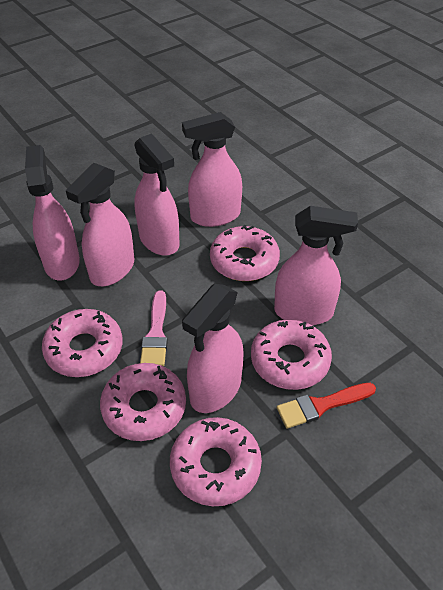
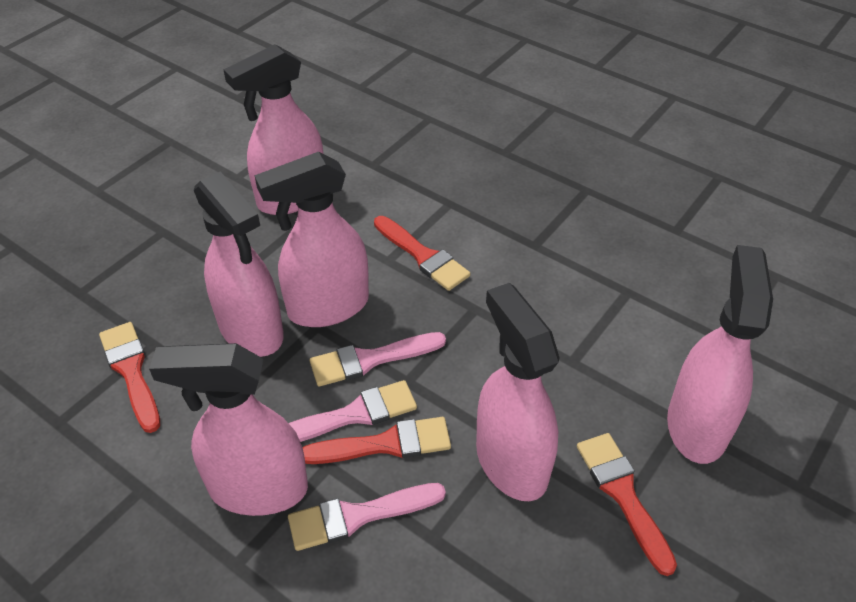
pink brush: 1 -> 3
pink donut: 5 -> 0
red brush: 1 -> 4

